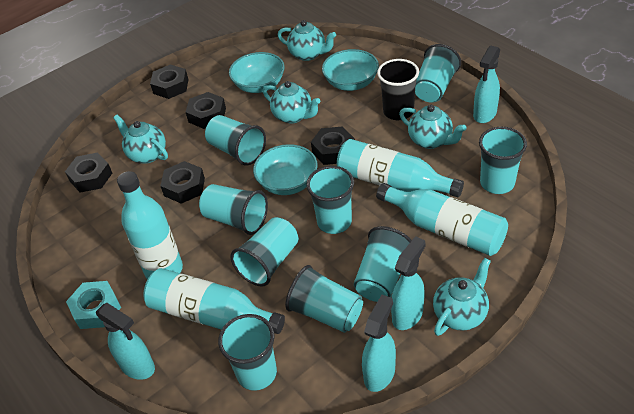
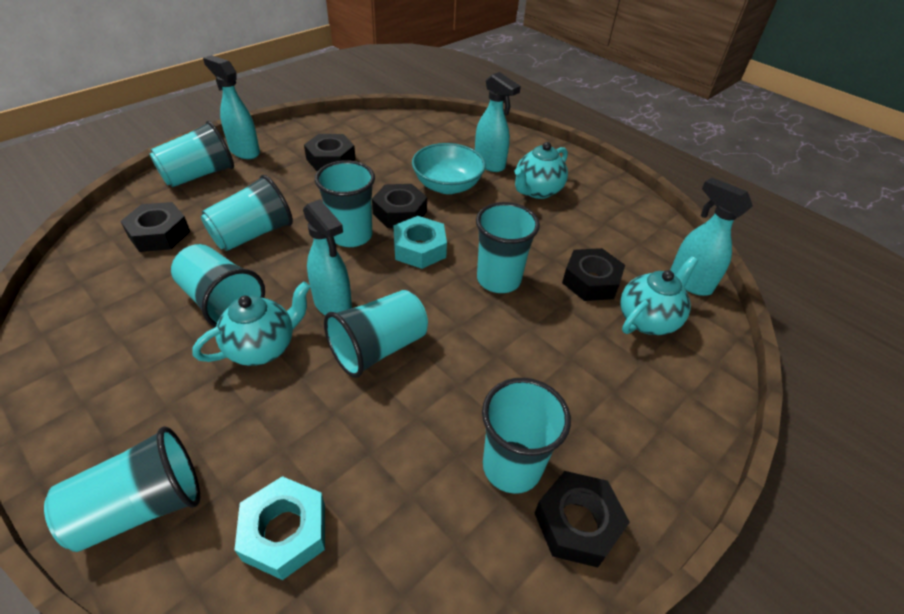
black cup: 1 -> 0
turquoise bottle: 4 -> 0
turquoise bowl: 3 -> 1
turquoise cup: 9 -> 8
turquoise nut: 1 -> 2
turquoise teapot: 5 -> 3

